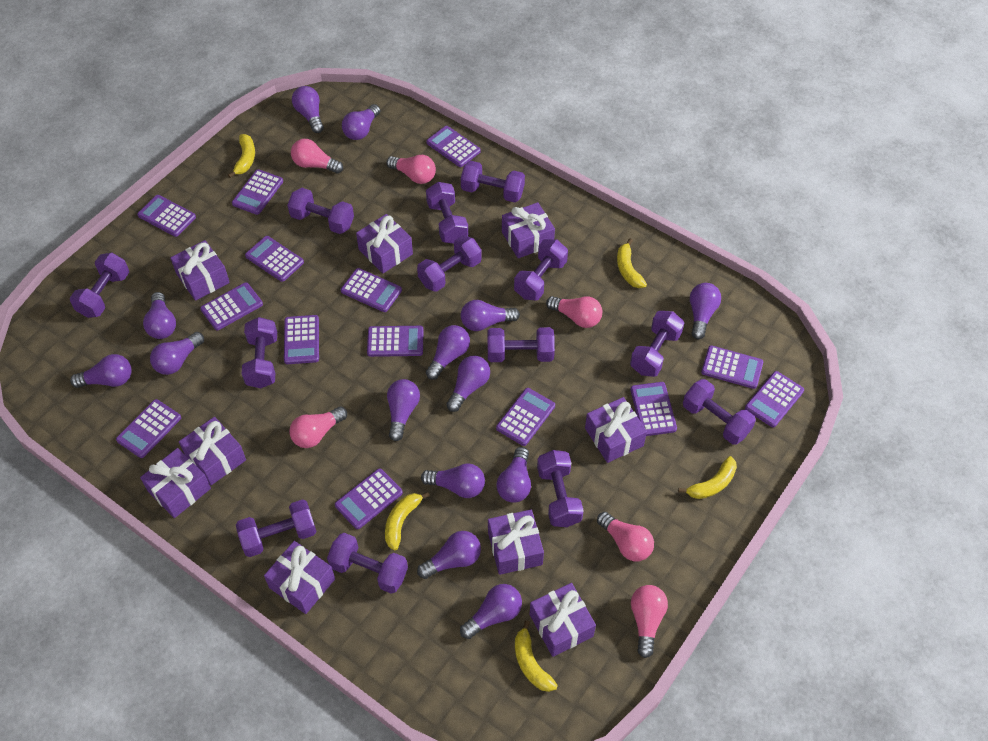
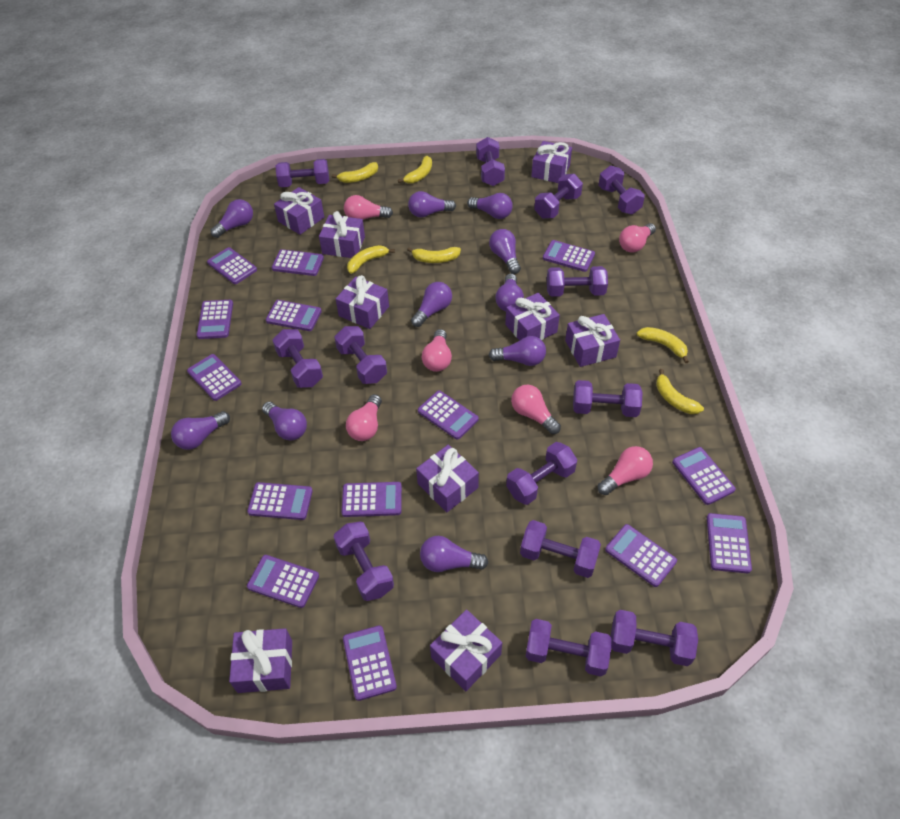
purple light bulb: 14 -> 10
yellow banana: 5 -> 6

